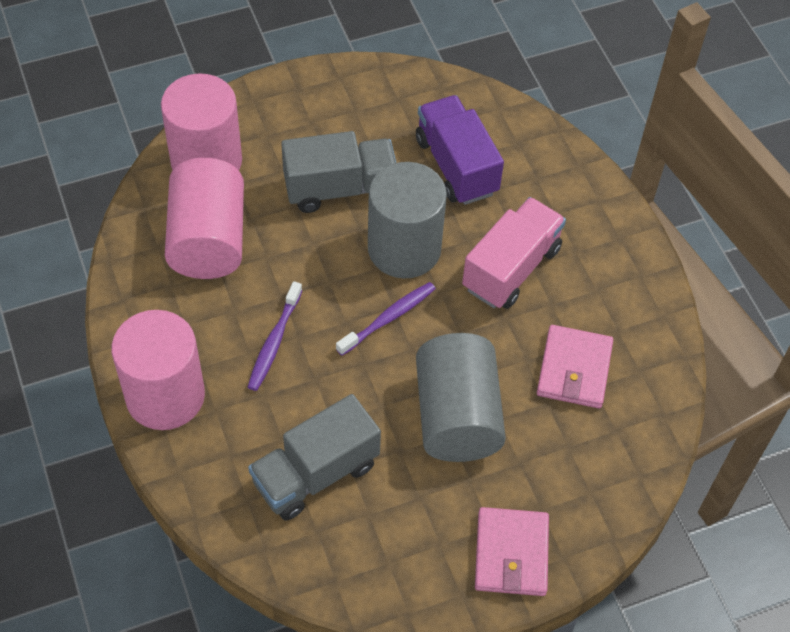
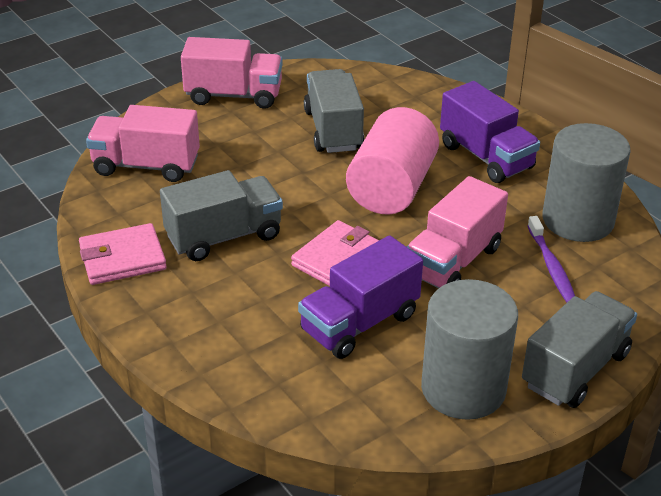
grey truck: 2 -> 3
pink cylinder: 3 -> 1
pink truck: 1 -> 3
purple toothbrush: 2 -> 1
purple truck: 1 -> 2

